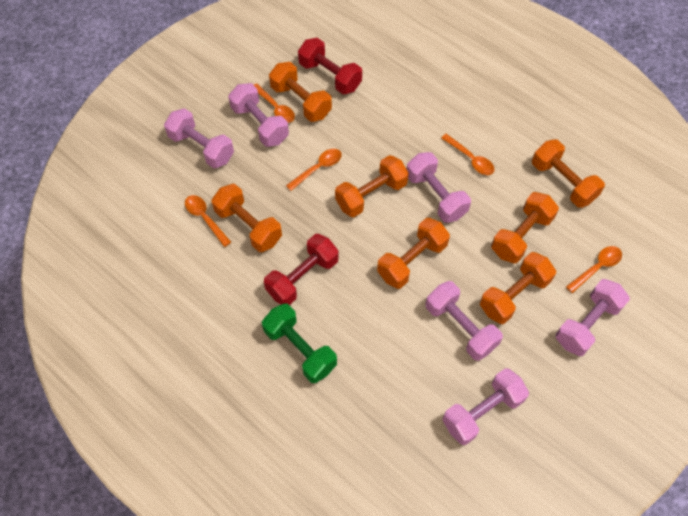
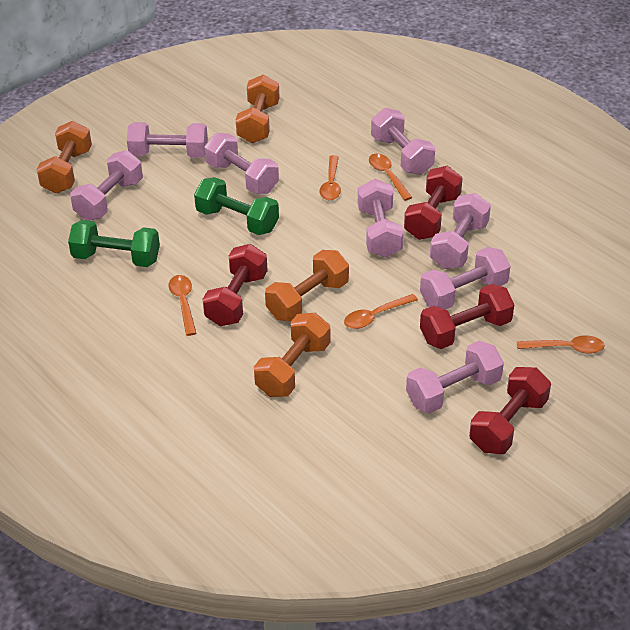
green dumbbell: 1 -> 2
orange dumbbell: 7 -> 4
pink dumbbell: 6 -> 8
red dumbbell: 2 -> 4

